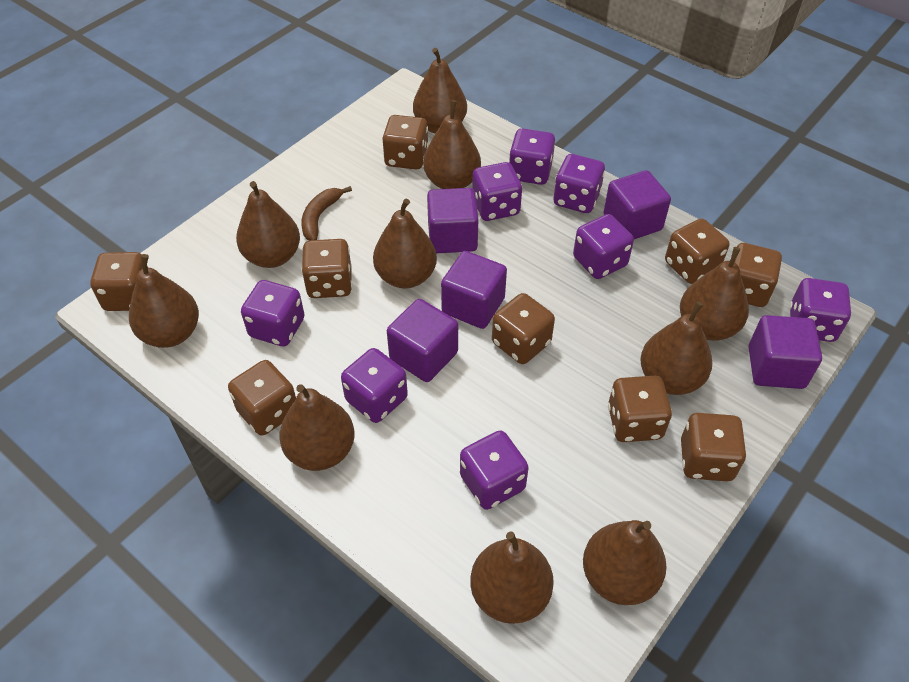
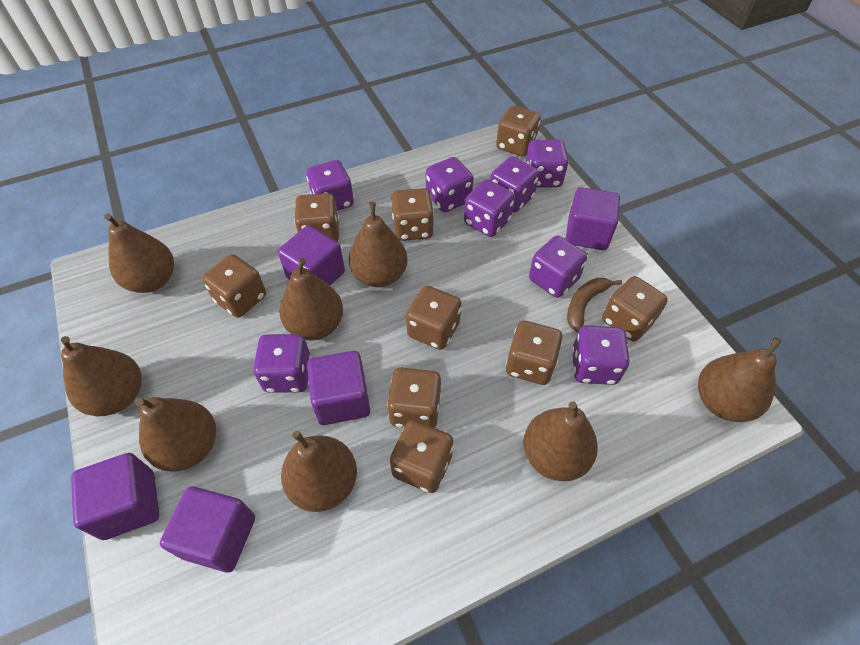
brown pear: 10 -> 8

